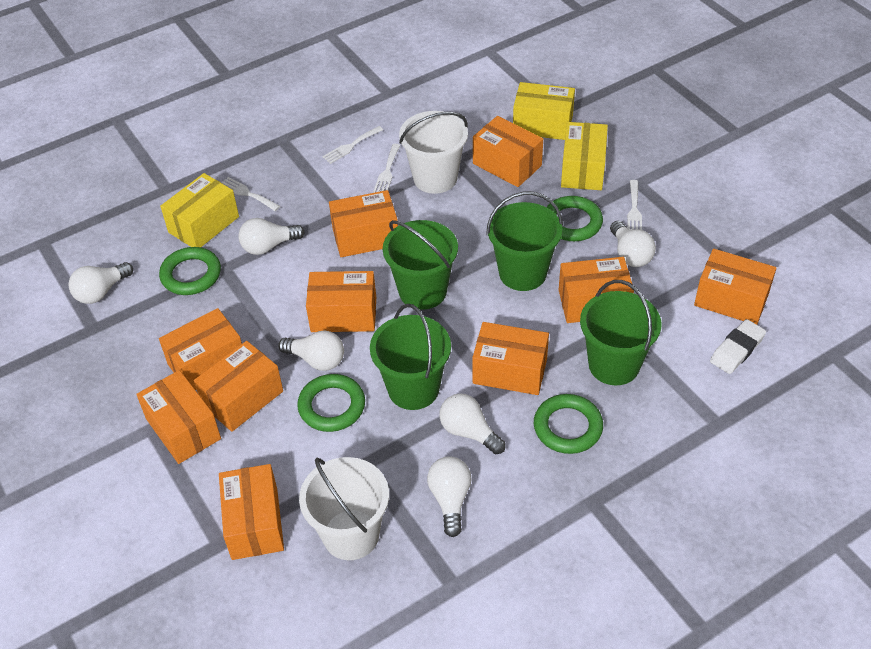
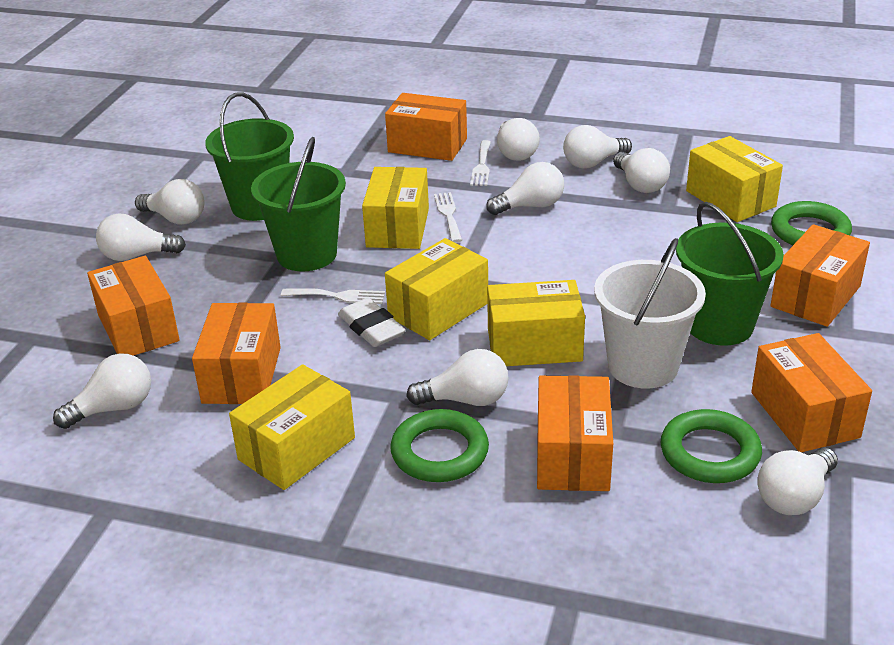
green bucket: 4 -> 3
green ring: 4 -> 3
orange box: 10 -> 6
white bucket: 2 -> 1
white fork: 4 -> 3
white light bulb: 6 -> 9
yellow box: 3 -> 5

